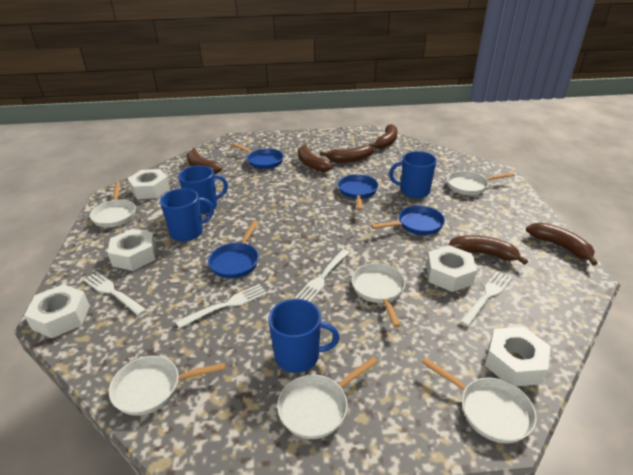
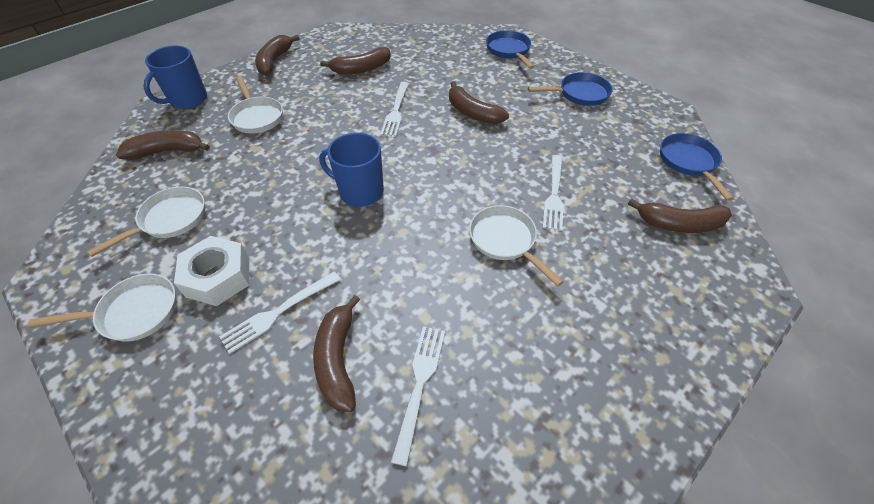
blue mug: 4 -> 2
blue pan: 4 -> 3
white nut: 5 -> 1
white pan: 6 -> 4

